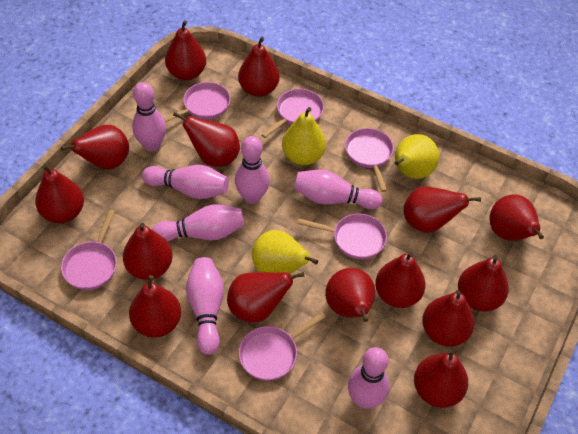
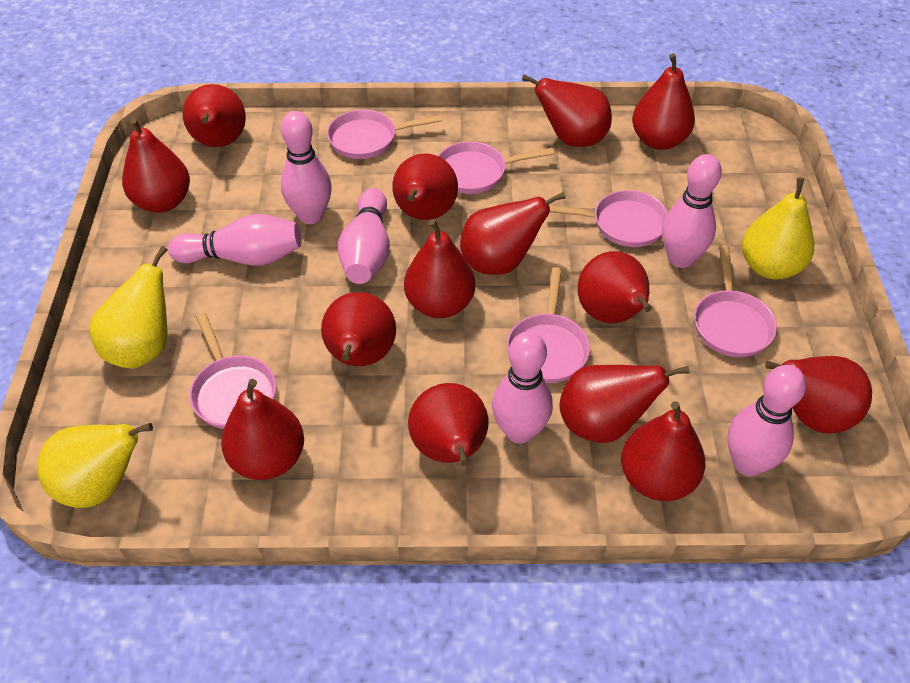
pink bowling pin: 7 -> 6
red pear: 15 -> 14

